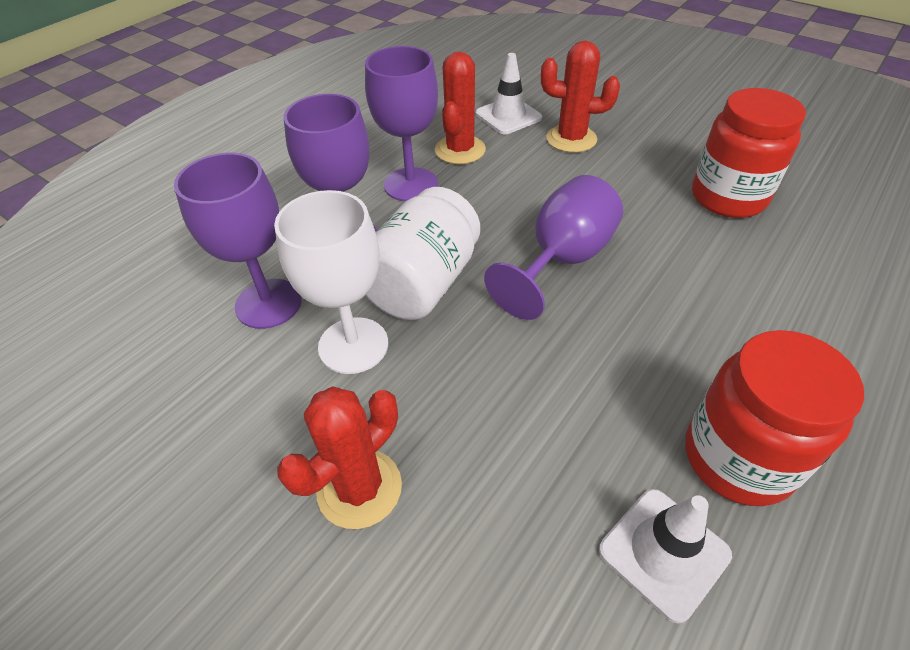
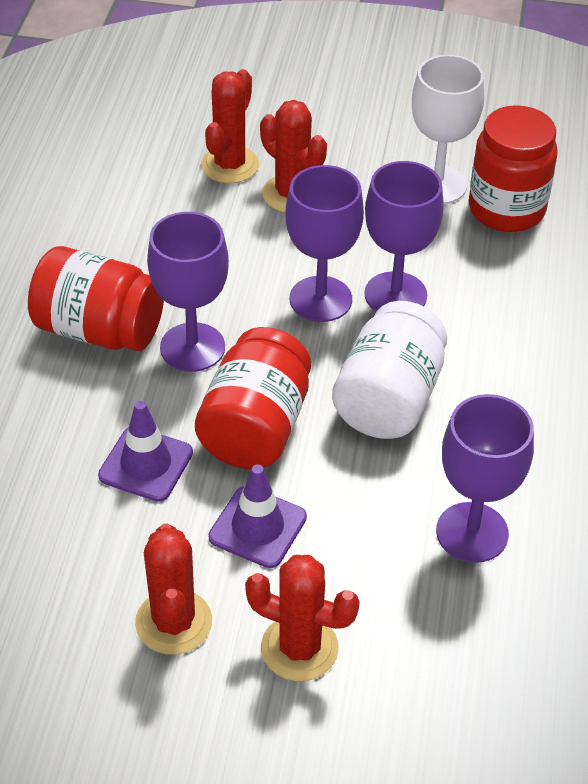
purple traffic cone: 0 -> 2
red cactus: 3 -> 4
red jar: 2 -> 3
white traffic cone: 2 -> 0

